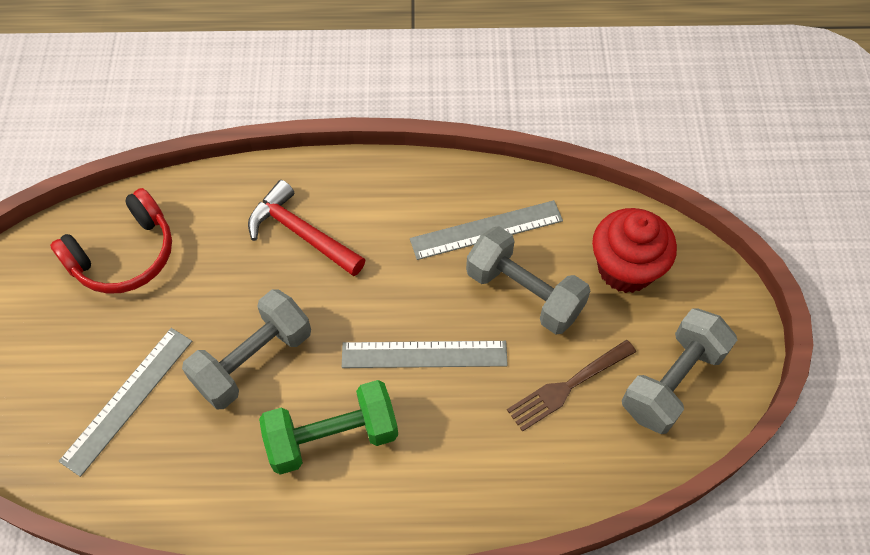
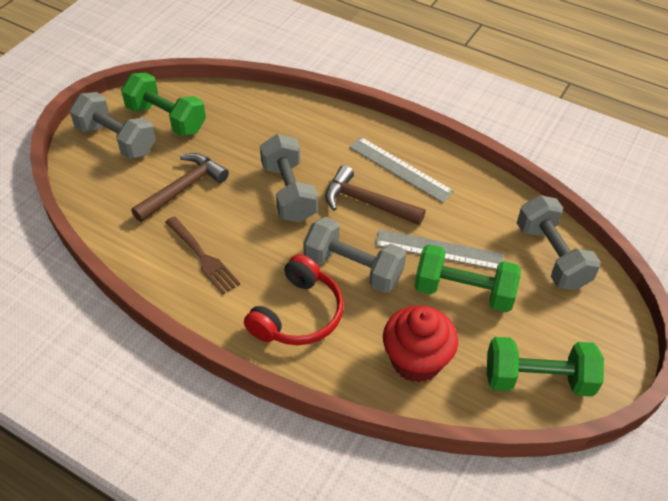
brown hammer: 0 -> 2
green dumbbell: 1 -> 3
grey dumbbell: 3 -> 4
grey ruler: 3 -> 2
red hammer: 1 -> 0

